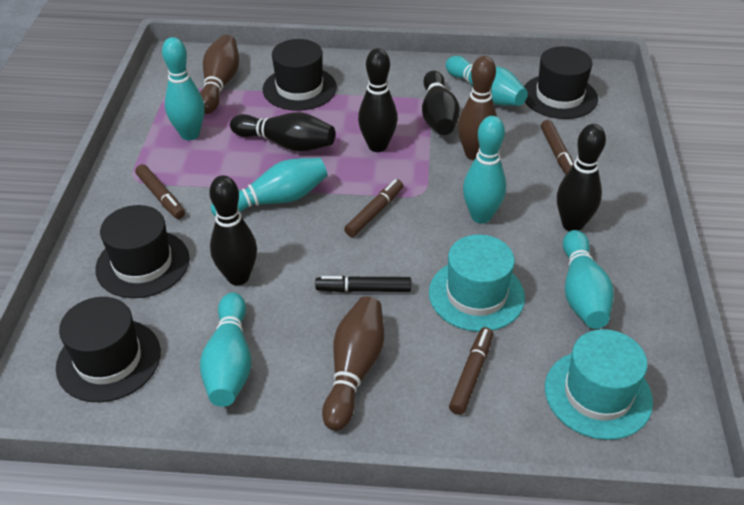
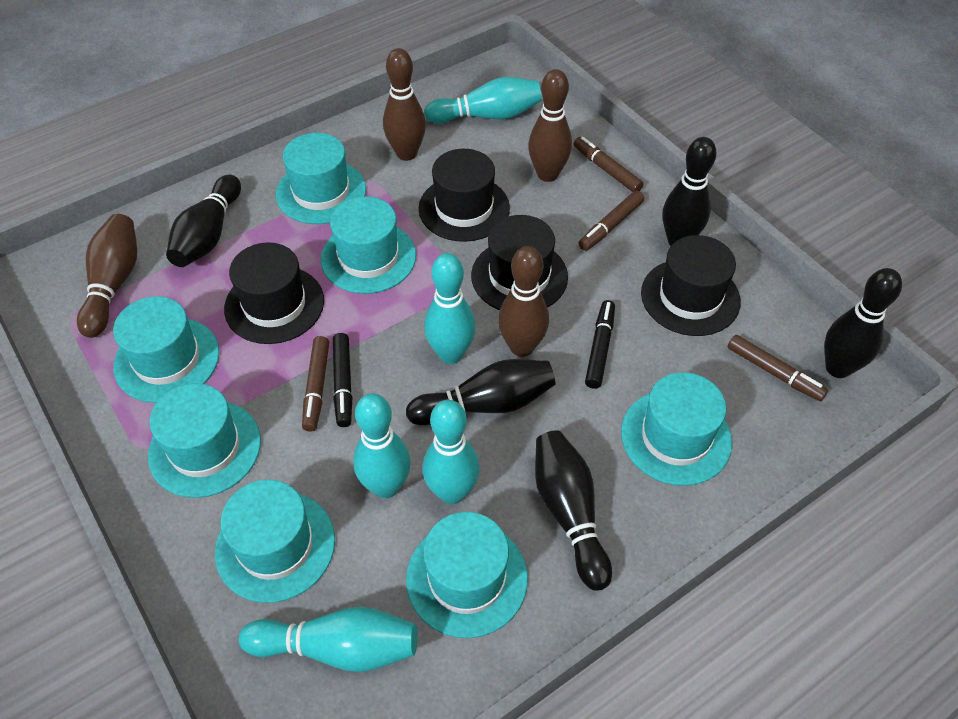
black marker: 1 -> 2
brown bowling pin: 3 -> 4
turquoise bowling pin: 6 -> 5
turquoise hat: 2 -> 7

